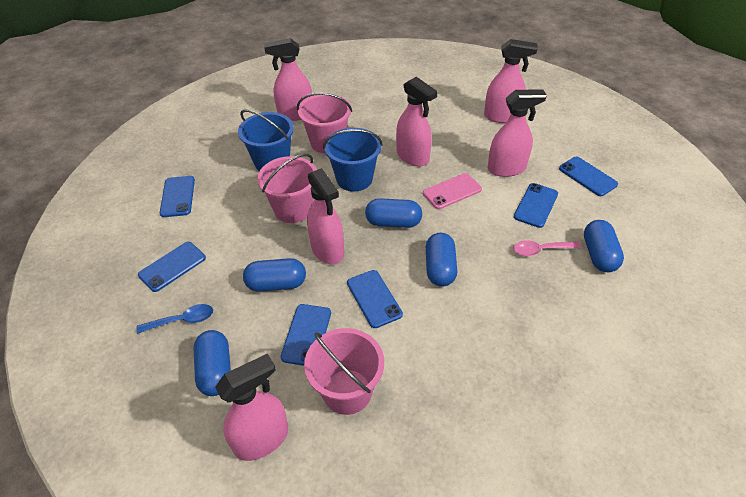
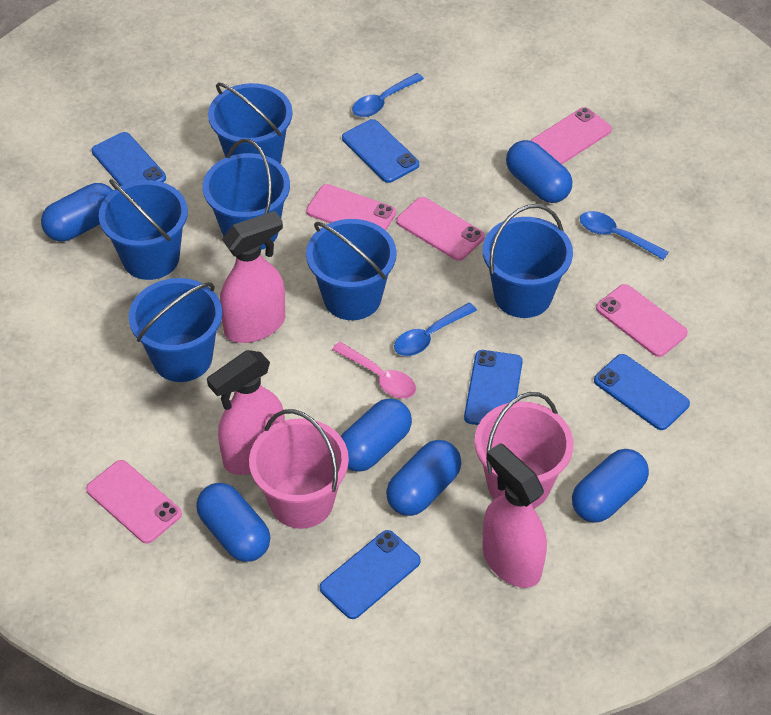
blue bucket: 2 -> 6
blue capsule: 5 -> 6
blue phone: 6 -> 5
blue spoon: 1 -> 3
pink bucket: 3 -> 2
pink phone: 1 -> 5
pink spray bottle: 6 -> 3

